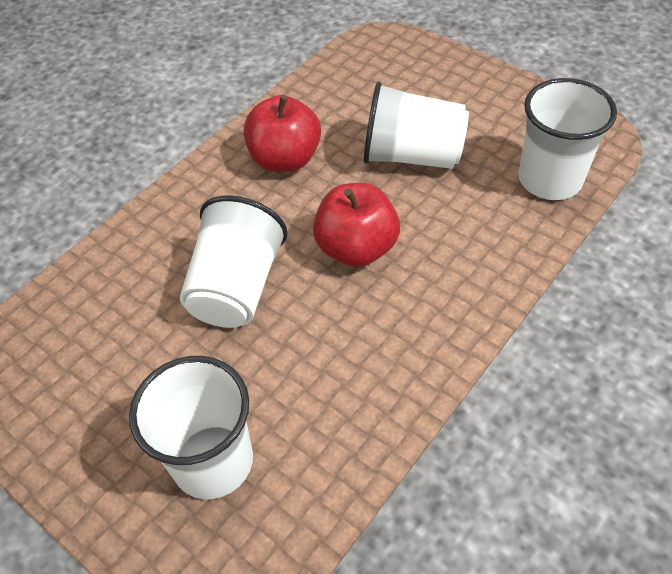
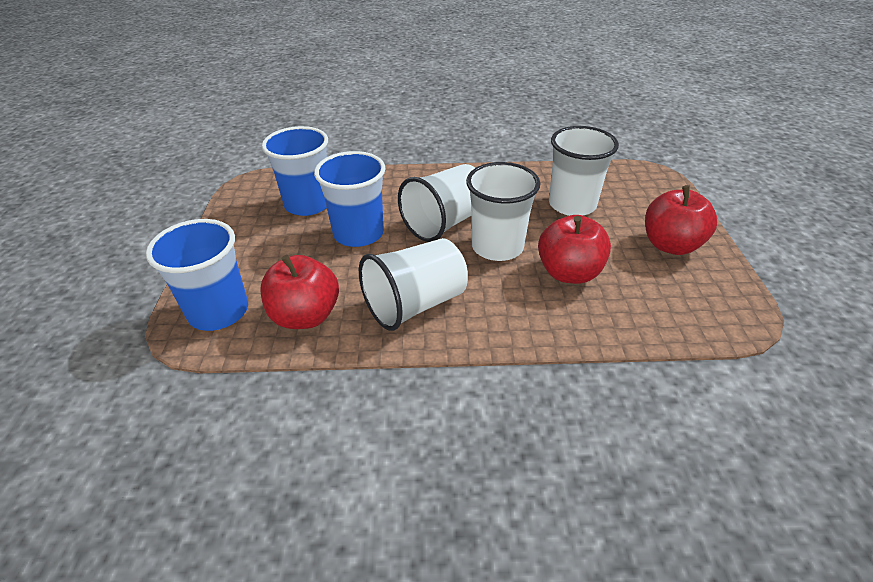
blue cup: 0 -> 3
red apple: 2 -> 3

